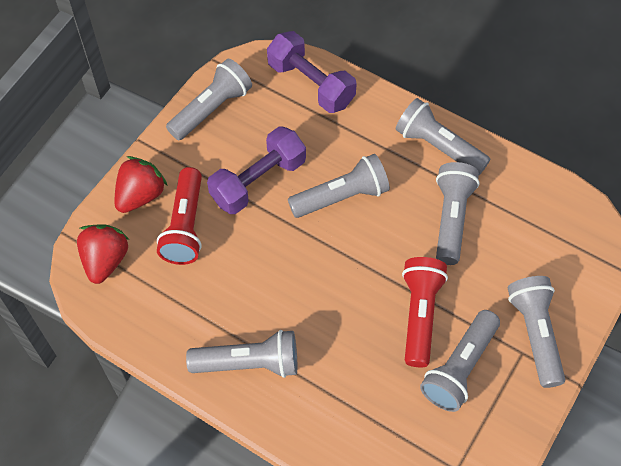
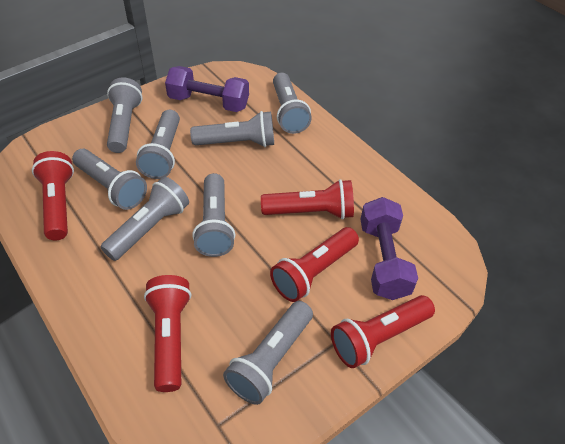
grey flashlight: 7 -> 8
red flashlight: 2 -> 5
red strawberry: 2 -> 0

